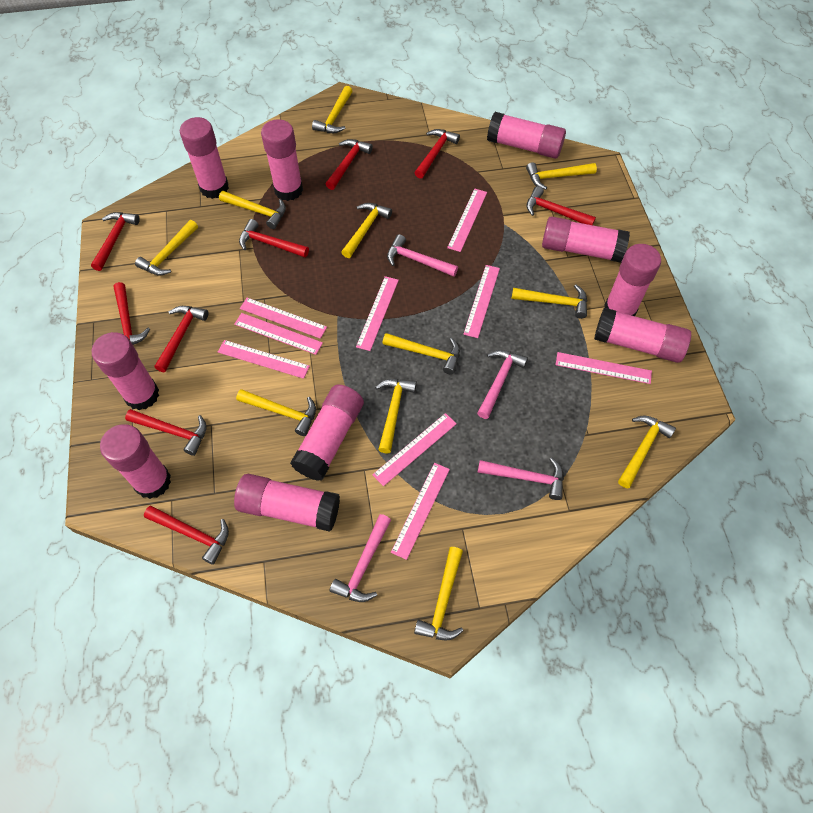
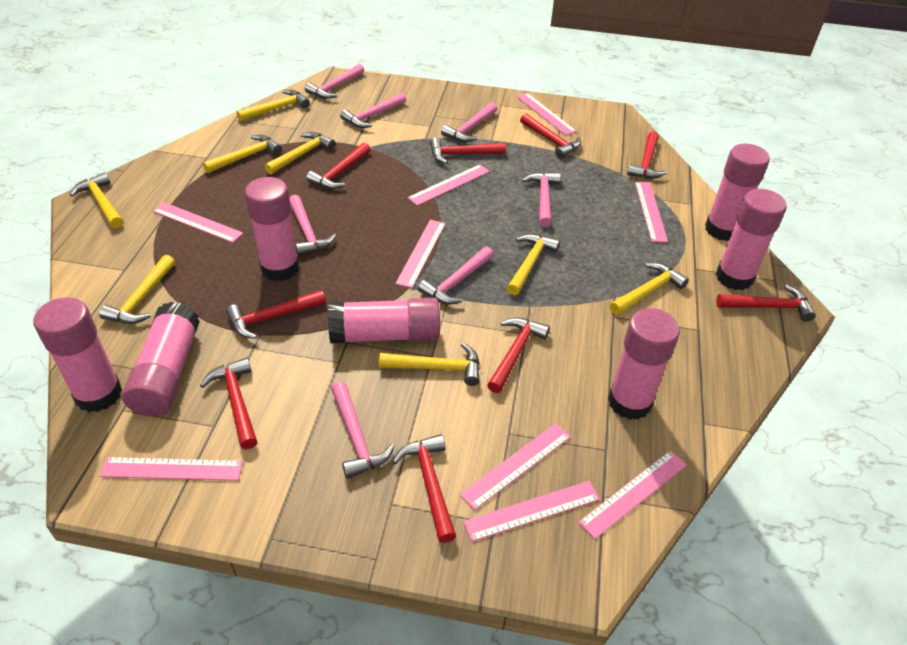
pink glue stick: 10 -> 7
pink hammer: 4 -> 7
yellow hammer: 11 -> 8

